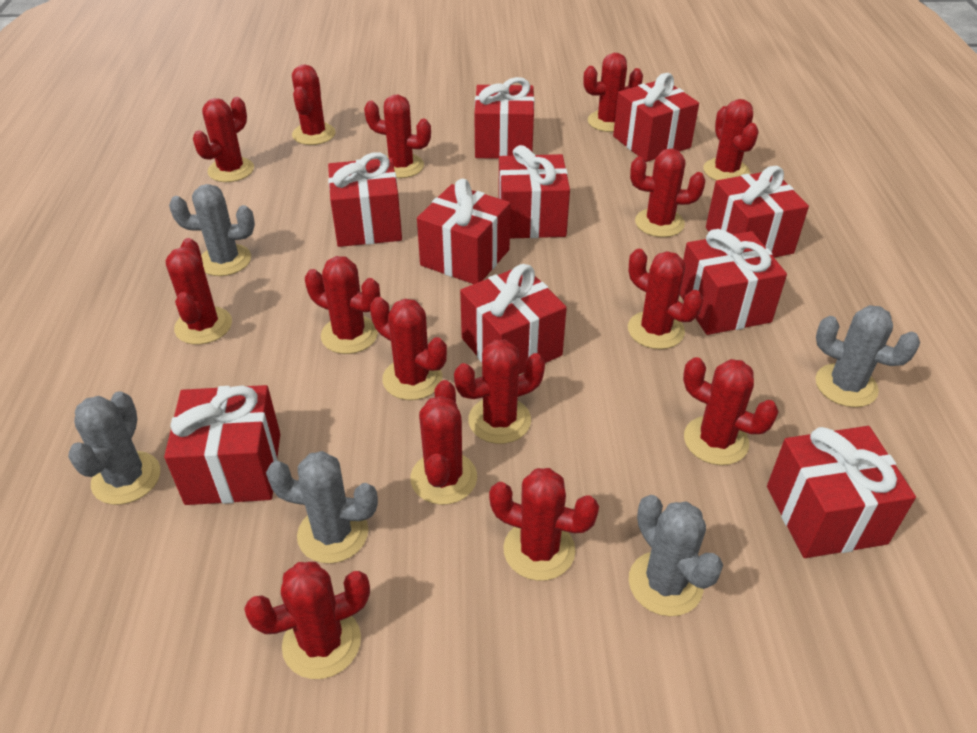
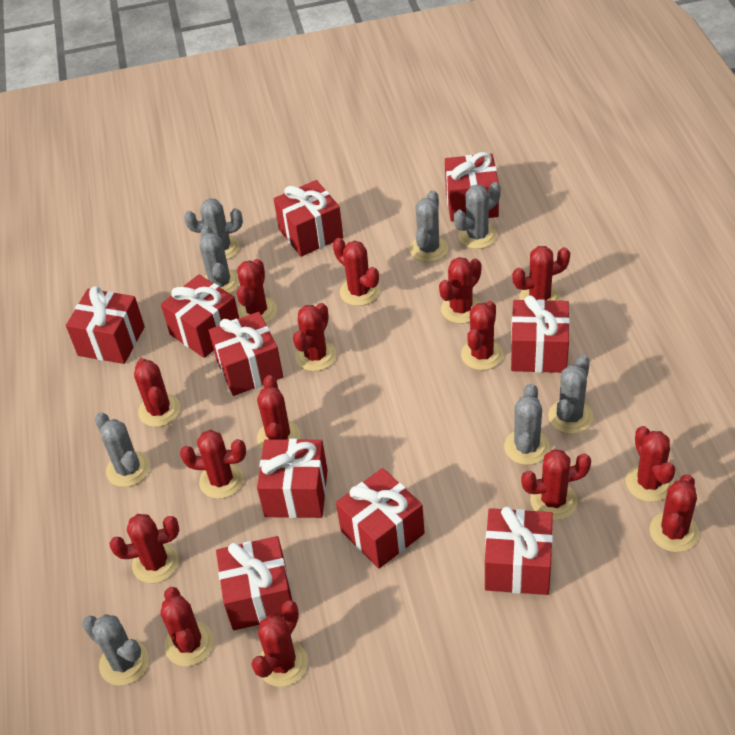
grey cactus: 5 -> 8

